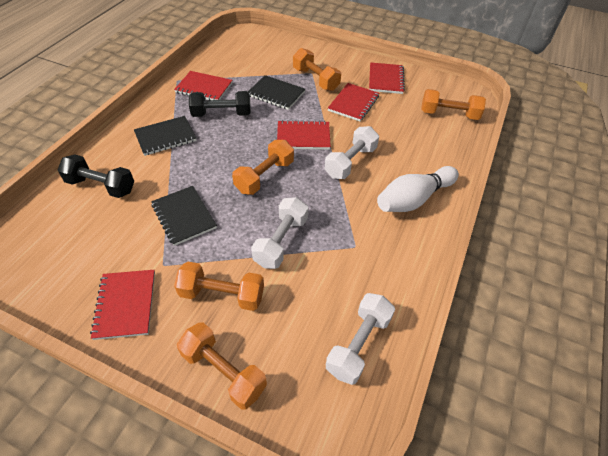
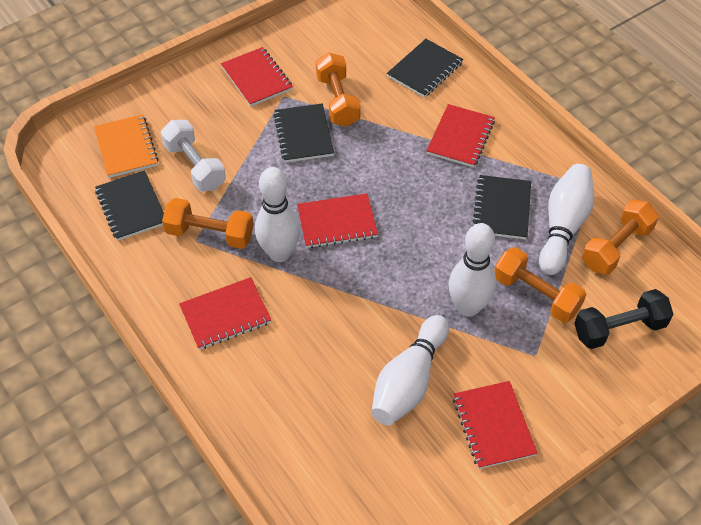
black dumbbell: 2 -> 1
black notebook: 3 -> 4
orange dumbbell: 5 -> 4
orange notebook: 0 -> 1
white bowling pin: 1 -> 4
white dumbbell: 3 -> 1

